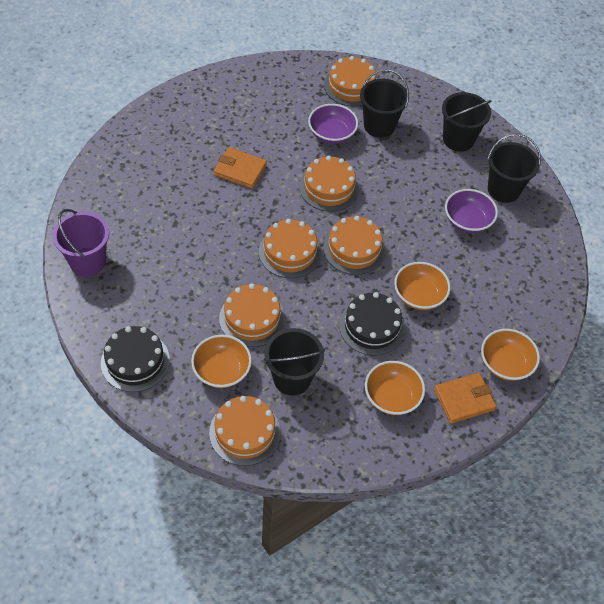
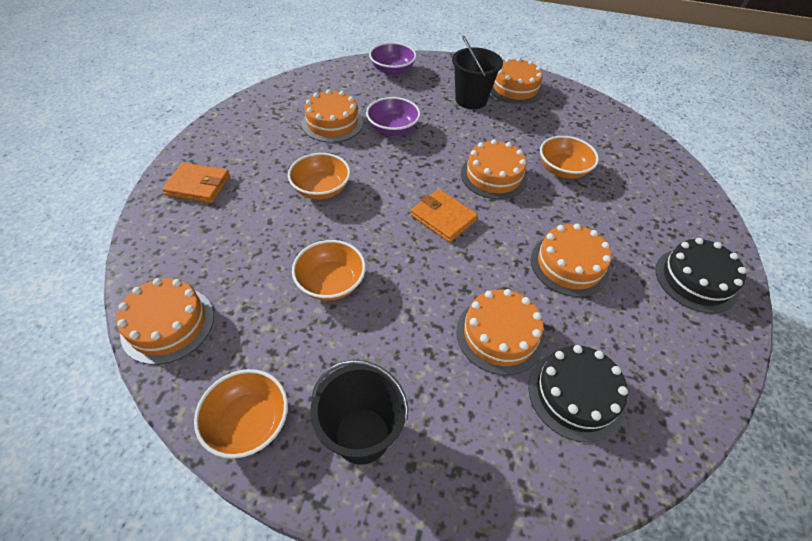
black bucket: 4 -> 2
purple bucket: 1 -> 0

